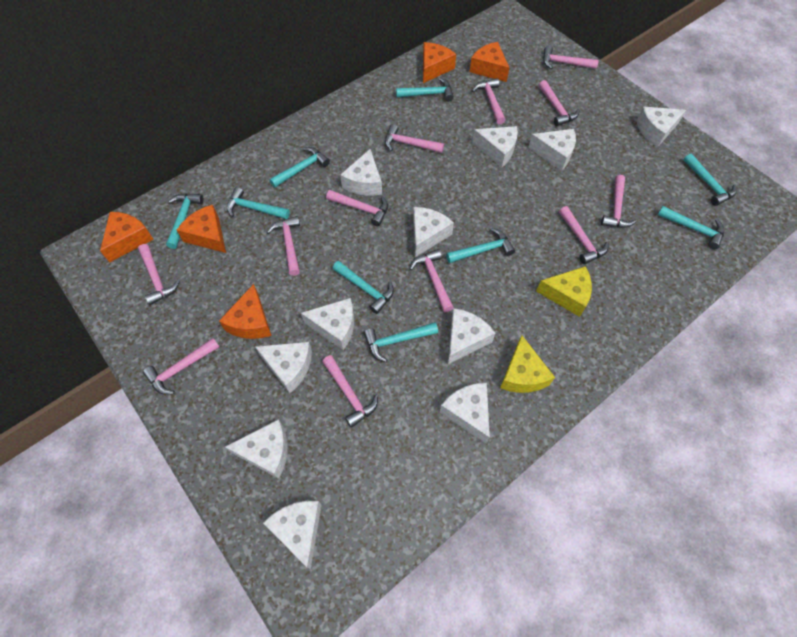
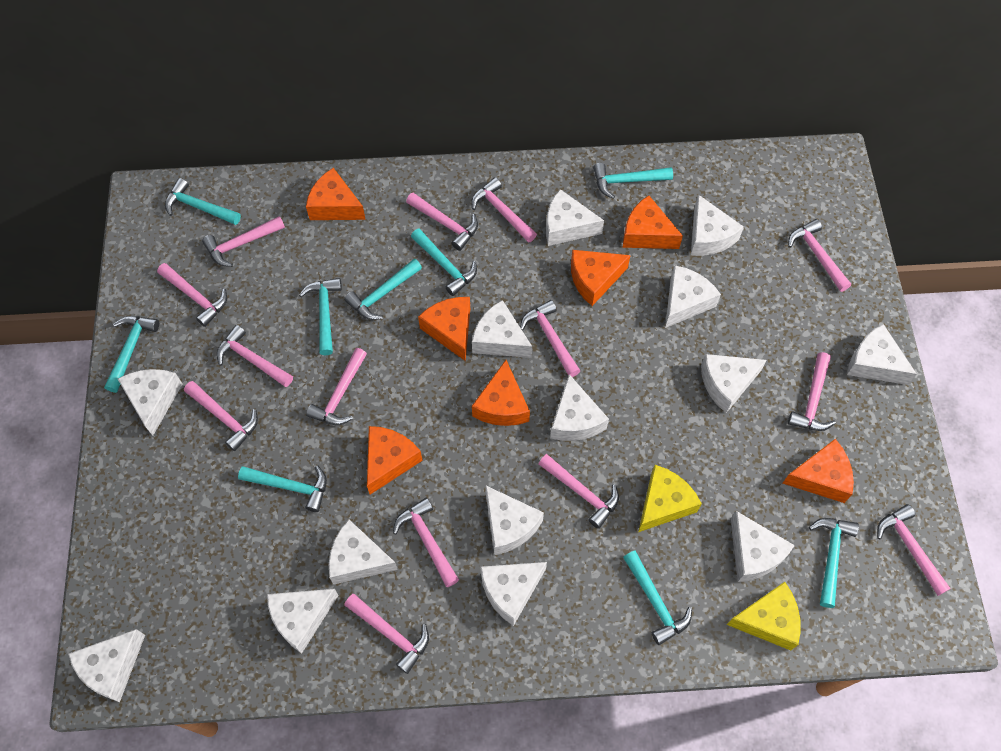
orange cheese: 5 -> 7
pink hammer: 12 -> 14
white cheese: 11 -> 14

